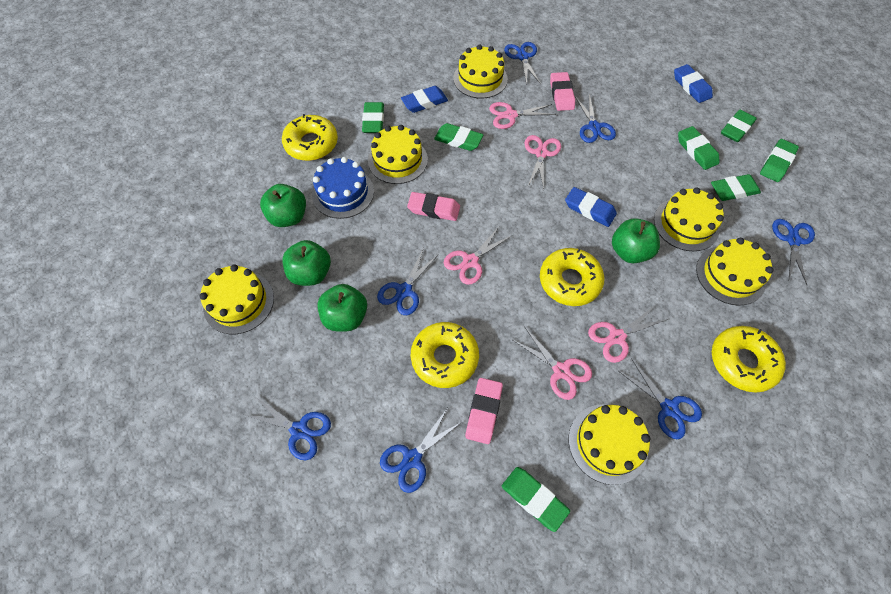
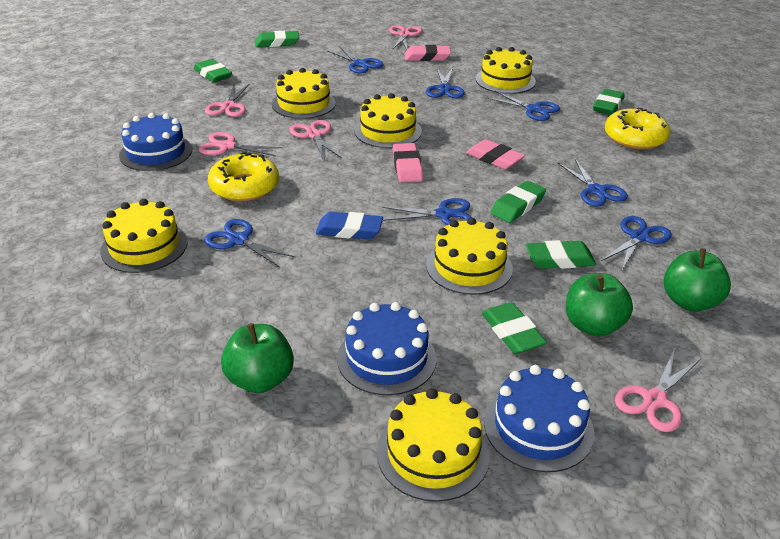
blue cake: 1 -> 3
blue eraser: 3 -> 1
green apple: 4 -> 3
green eraser: 7 -> 6
yellow donut: 4 -> 2

